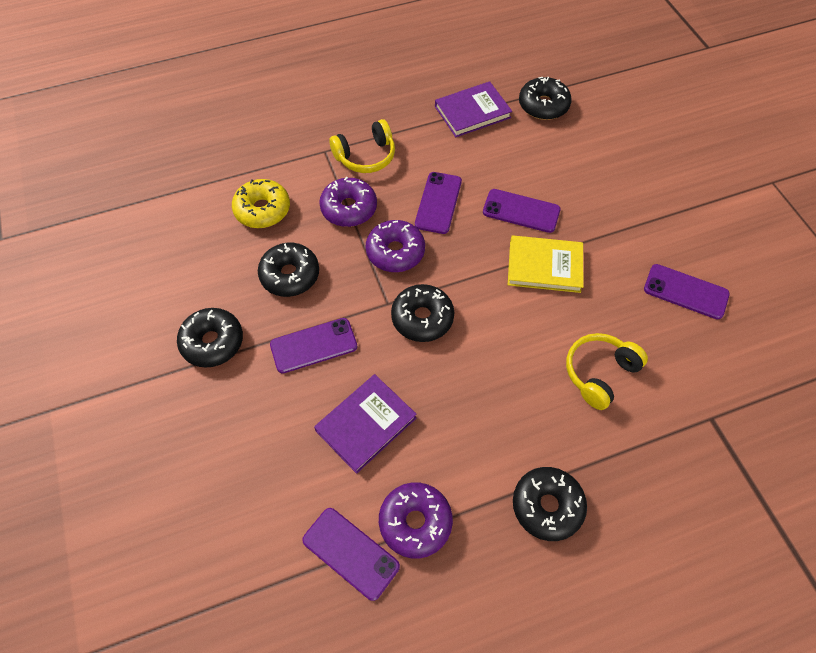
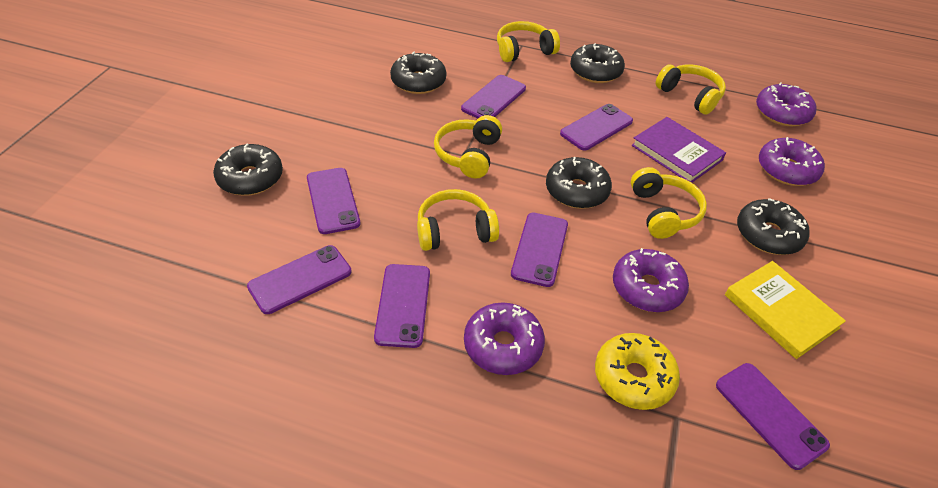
purple book: 2 -> 1
purple donut: 3 -> 4
purple phone: 5 -> 7
yellow headphones: 2 -> 5

